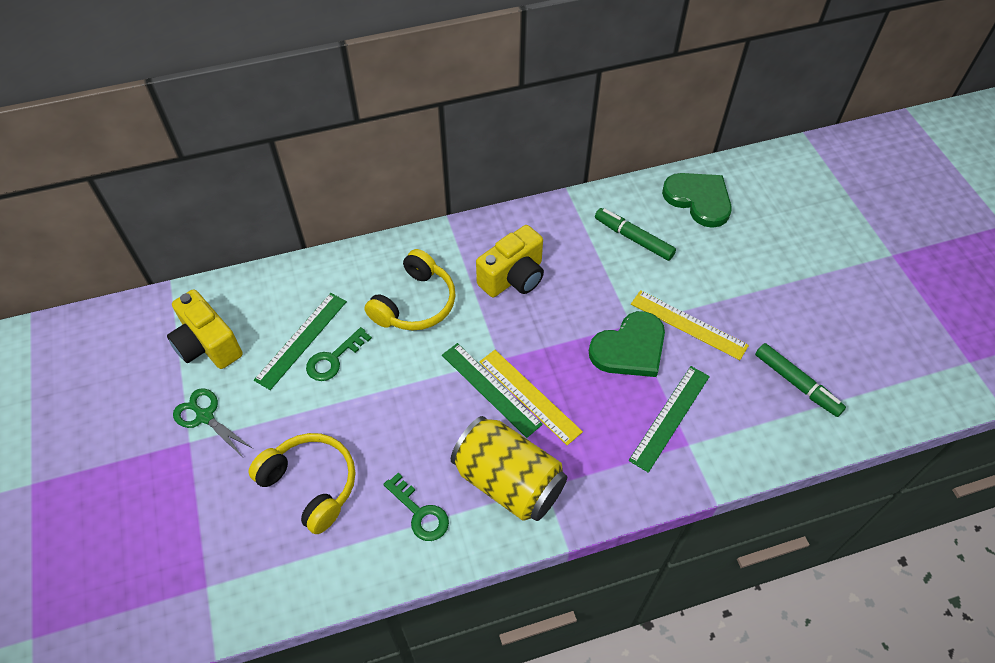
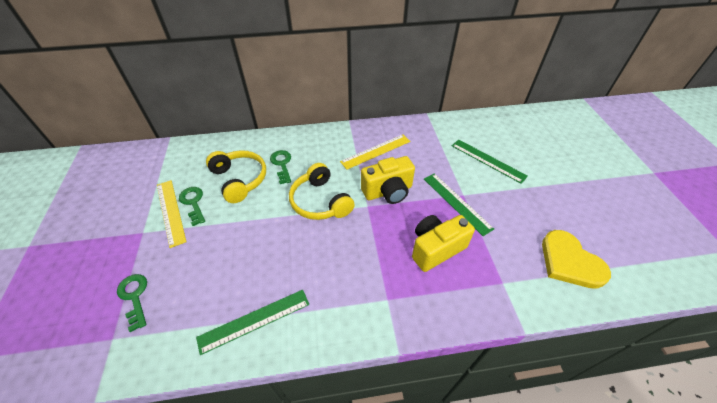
green heart: 2 -> 0
green key: 2 -> 3
green marker: 2 -> 0
green scissors: 1 -> 0
yellow can: 1 -> 0
yellow heart: 0 -> 1

